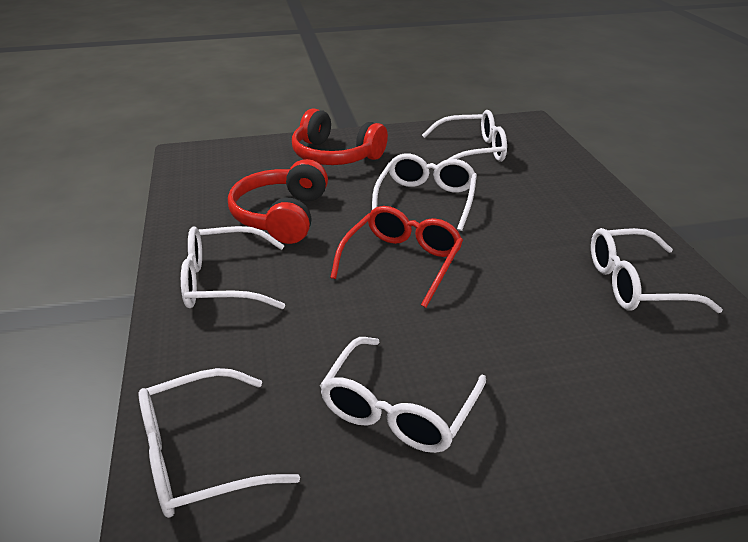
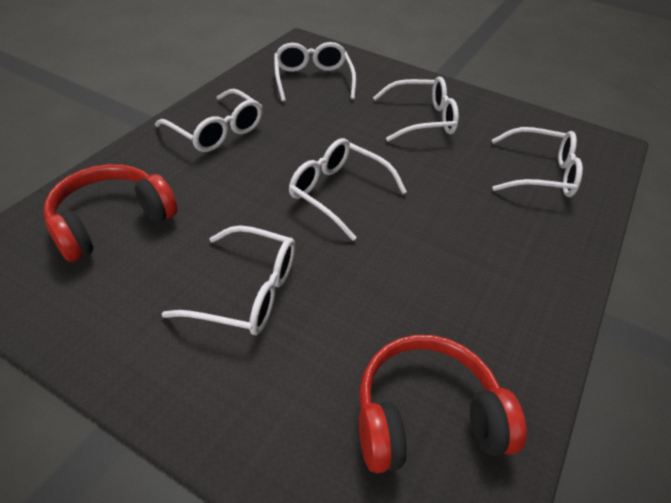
red glasses: 1 -> 0

